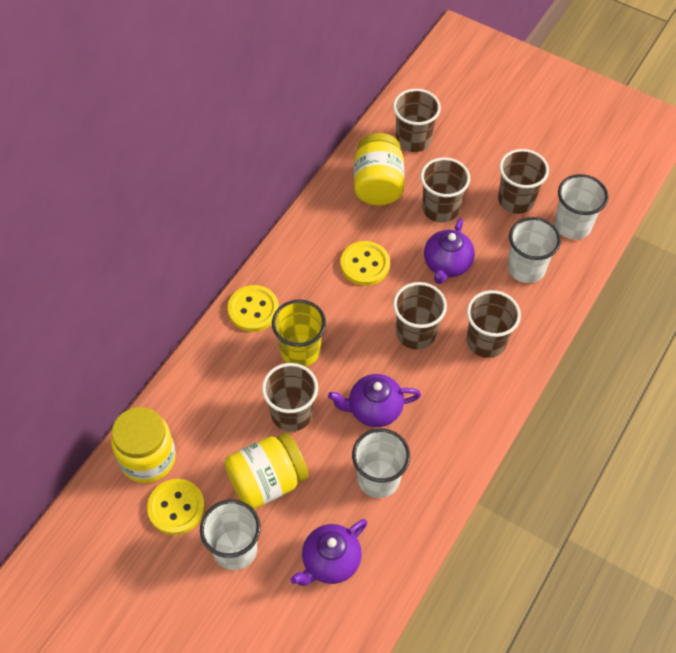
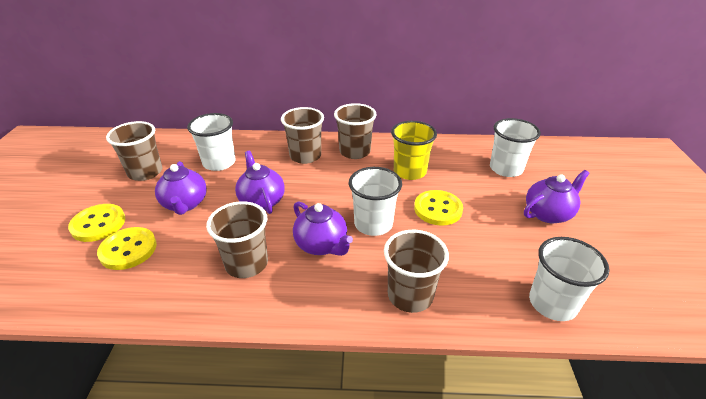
brown cup: 6 -> 5
purple teapot: 3 -> 4
yellow jar: 3 -> 0

